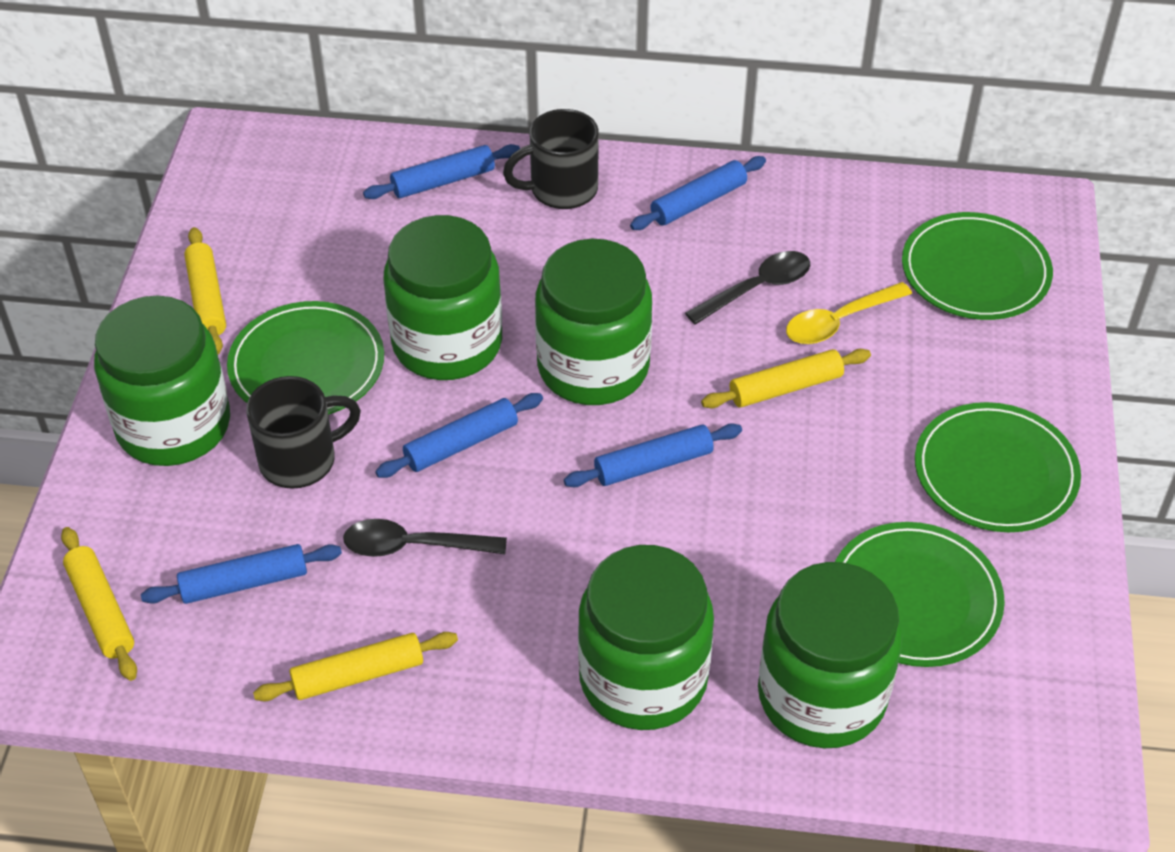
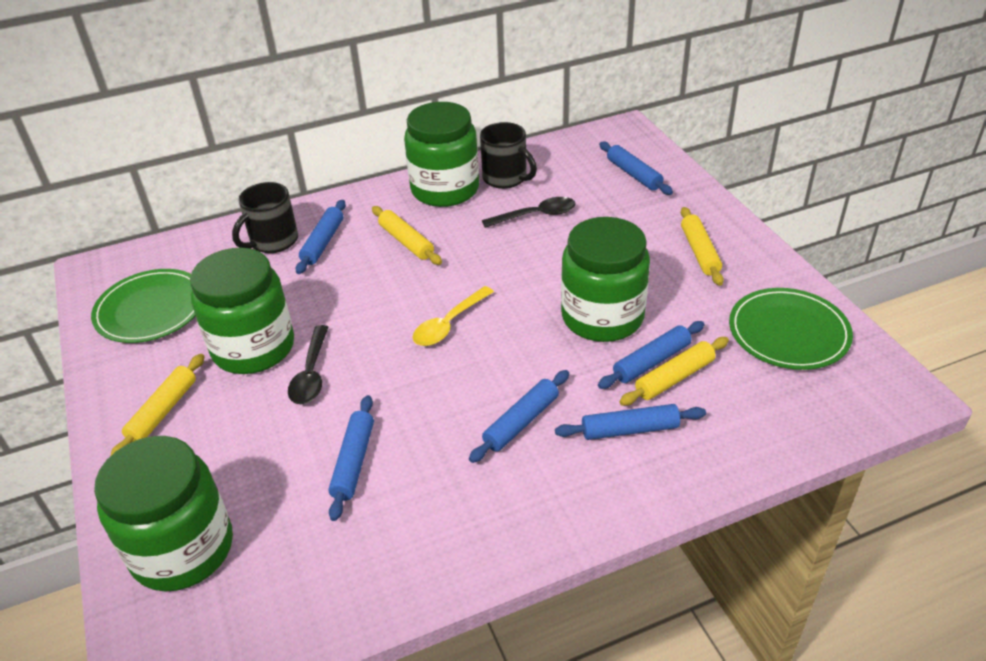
blue rolling pin: 5 -> 6
green jar: 5 -> 4
green plate: 4 -> 2

